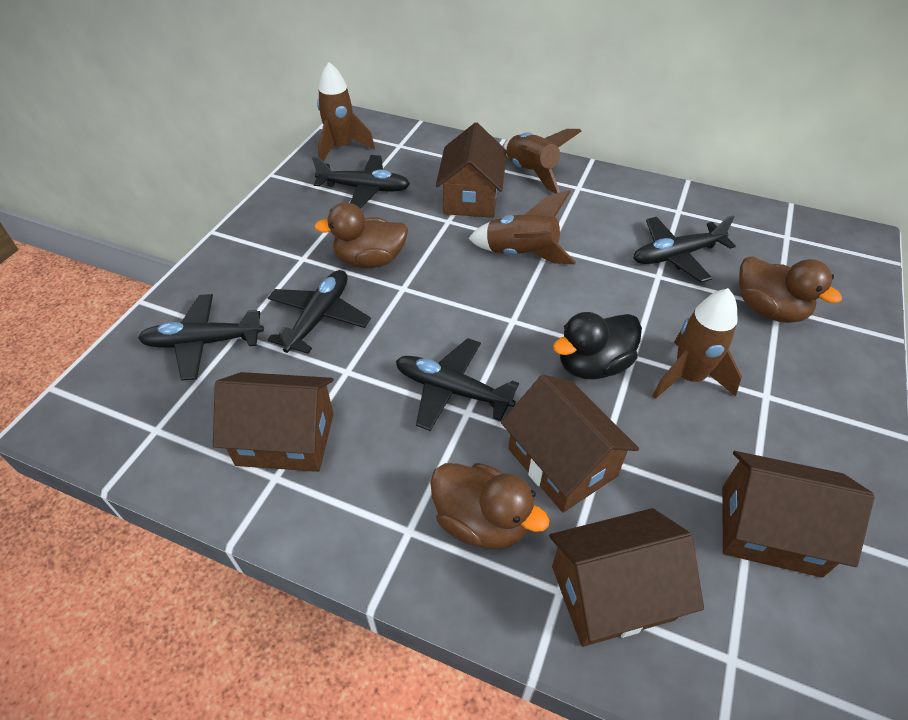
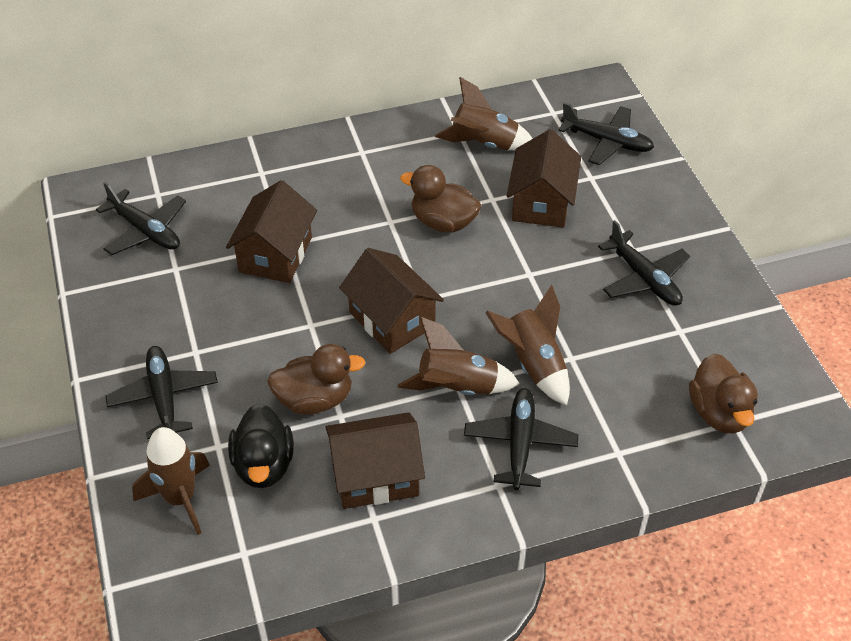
brown house: 5 -> 4

